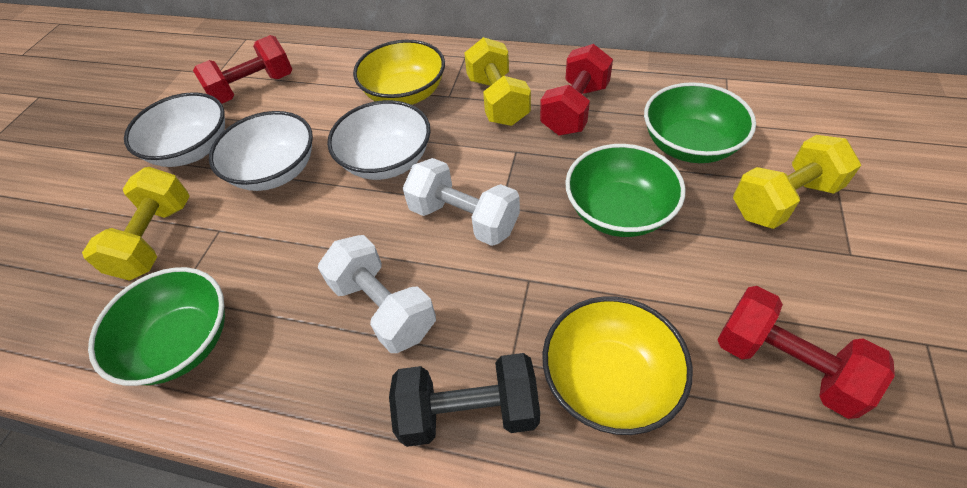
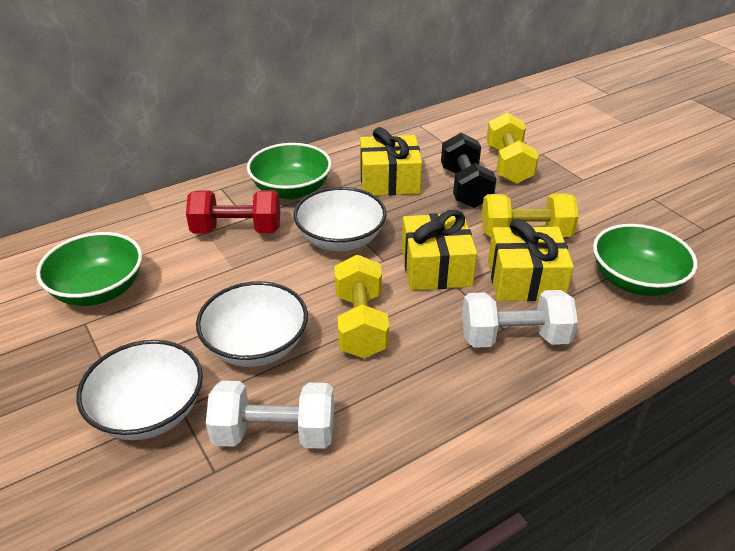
red dumbbell: 3 -> 1
yellow bowl: 2 -> 0
yellow gift: 0 -> 3

